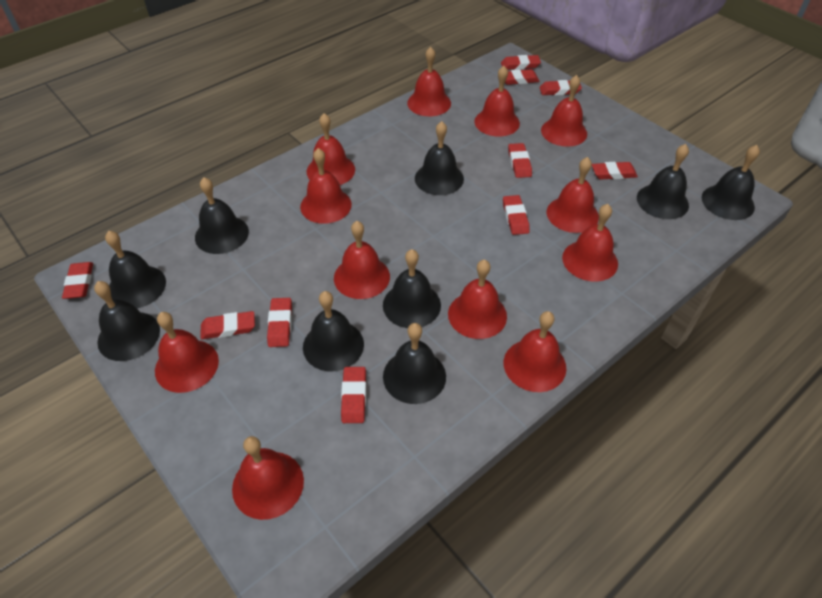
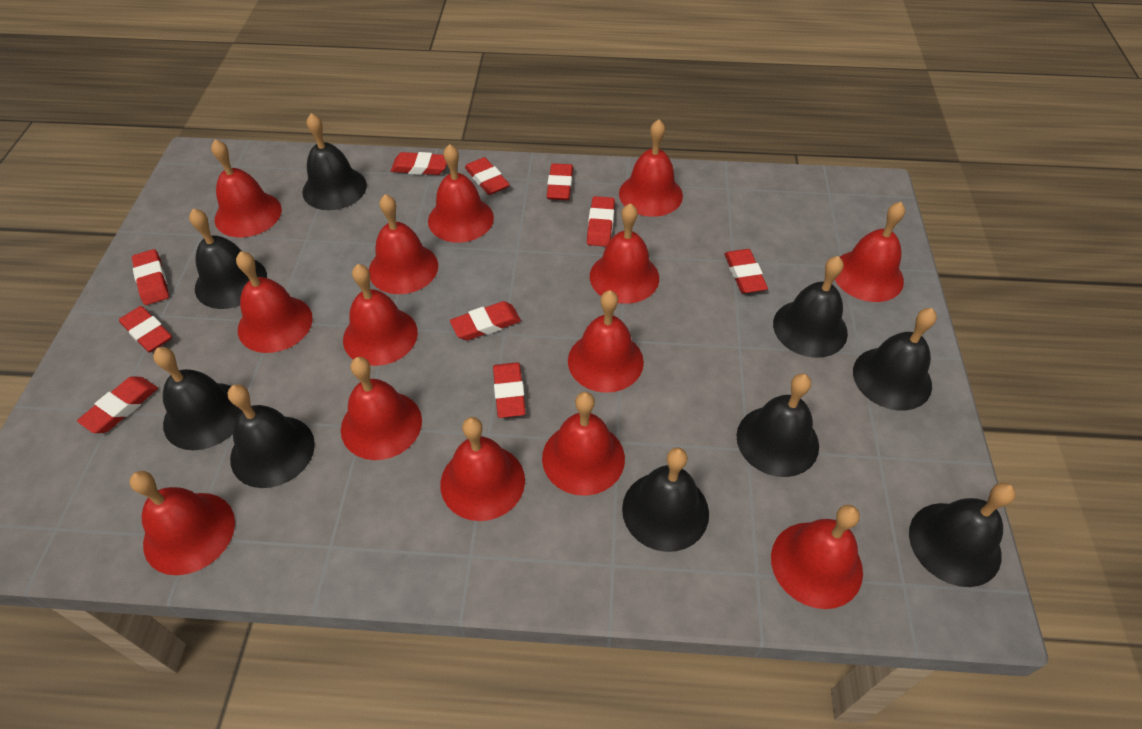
red bell: 12 -> 14

